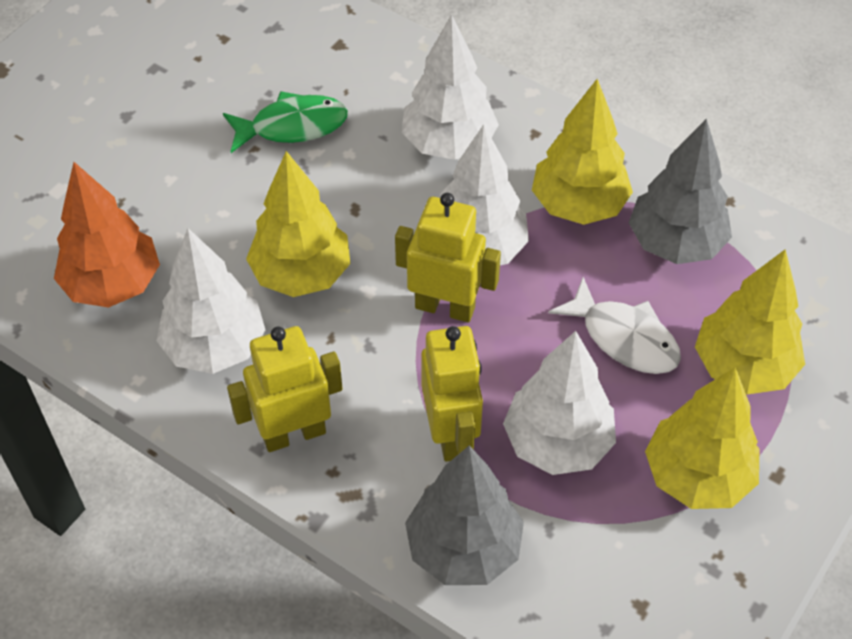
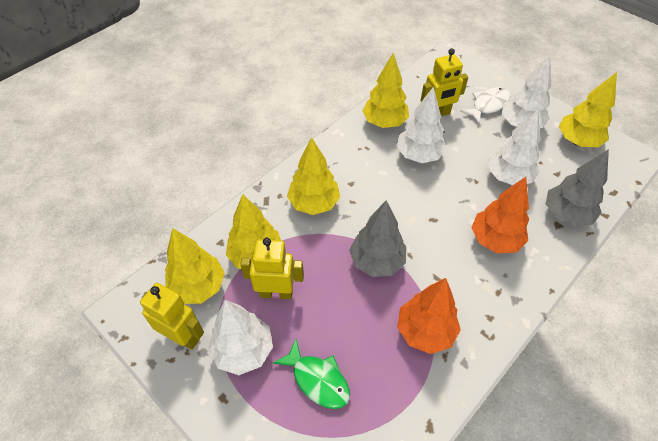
orange tree: 1 -> 2
yellow tree: 4 -> 5

